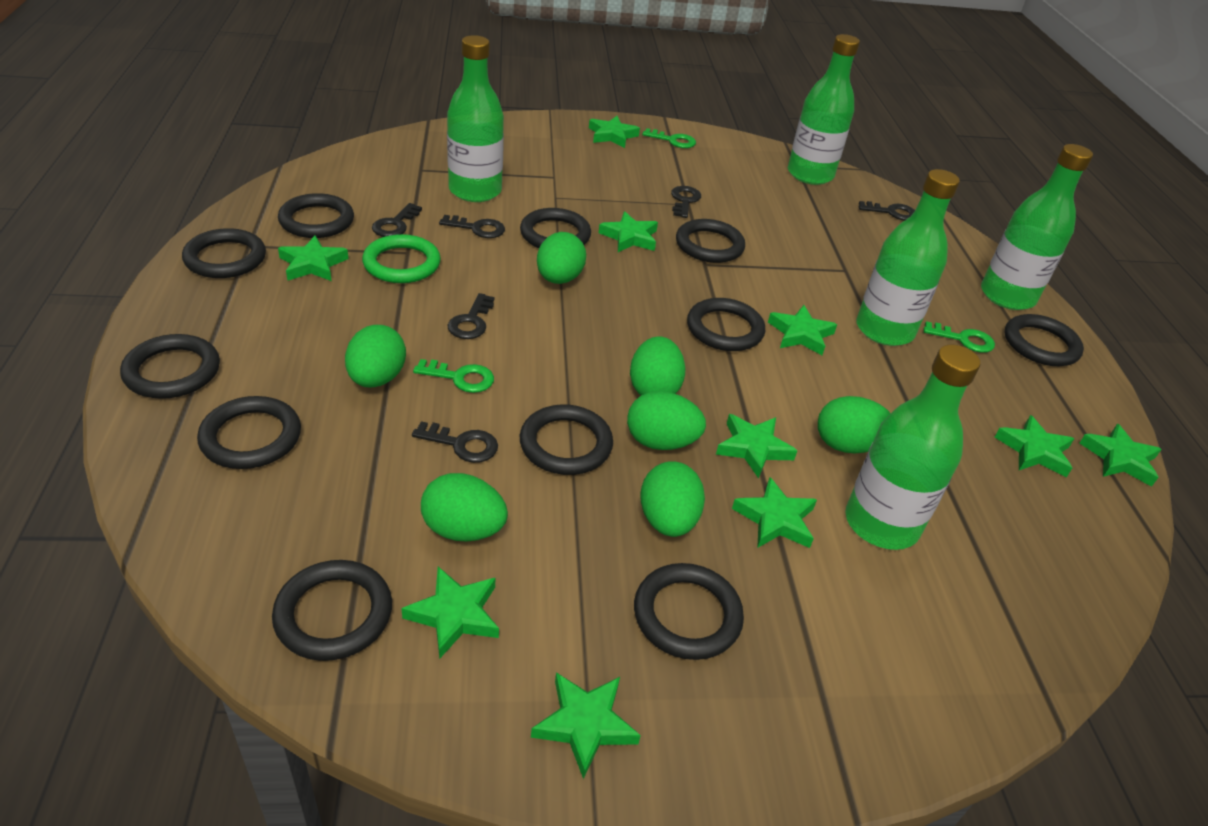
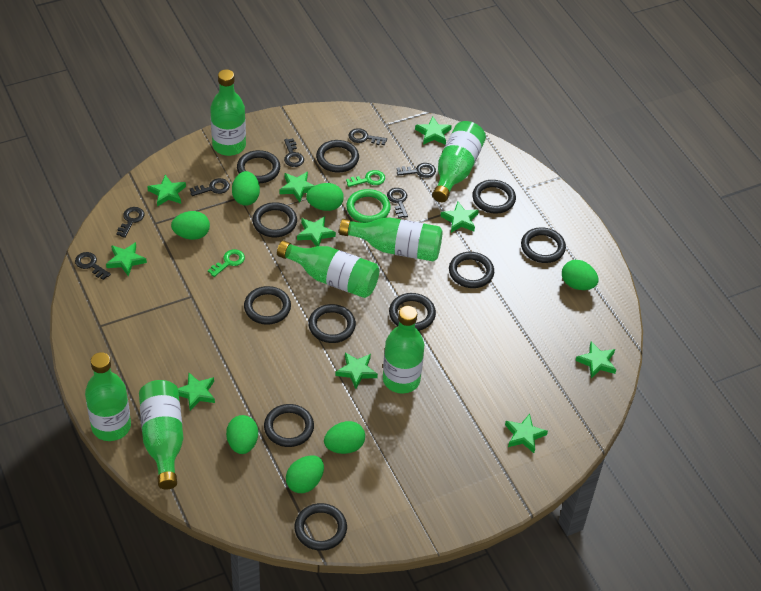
black key: 6 -> 7
green bottle: 5 -> 7
green key: 3 -> 2

